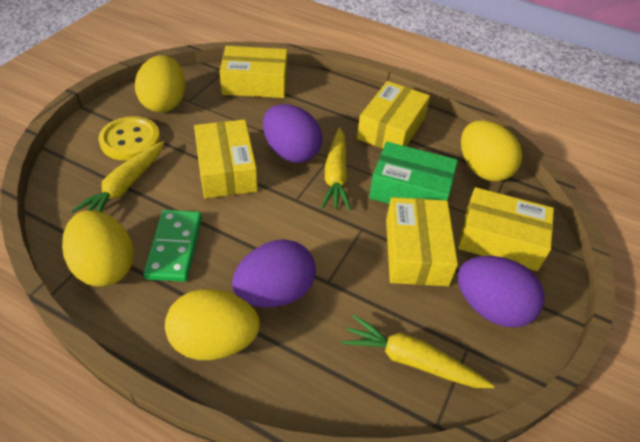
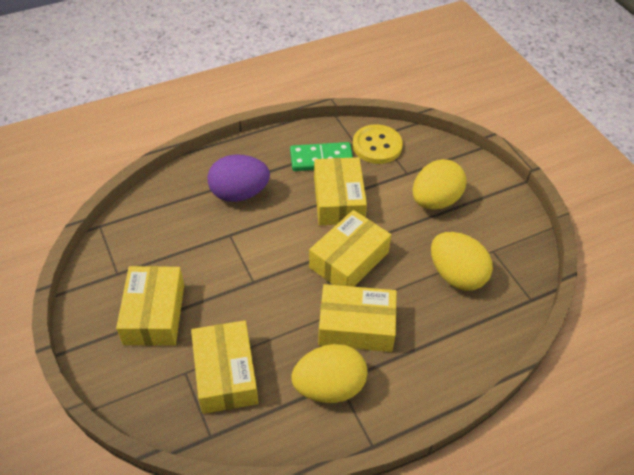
green box: 1 -> 0
purple egg: 3 -> 1
yellow carrot: 3 -> 0
yellow egg: 4 -> 3

